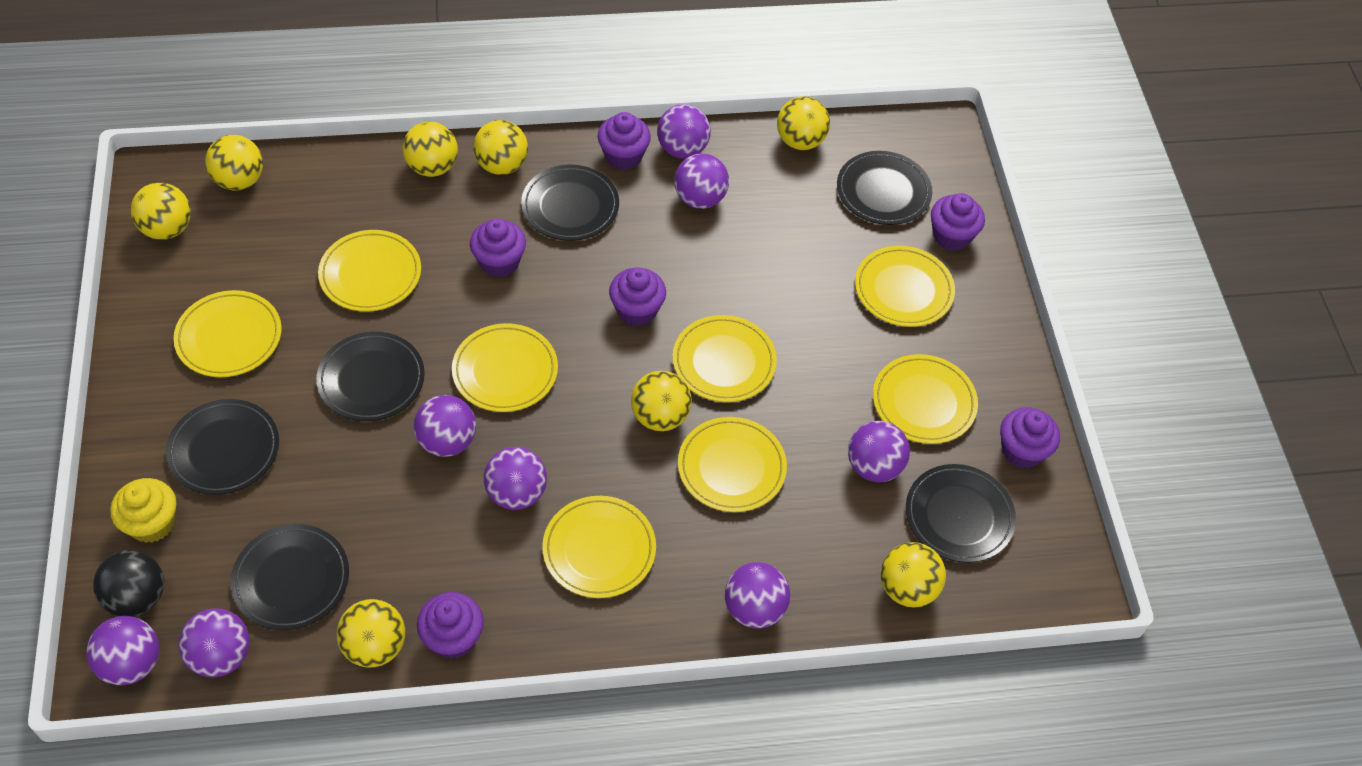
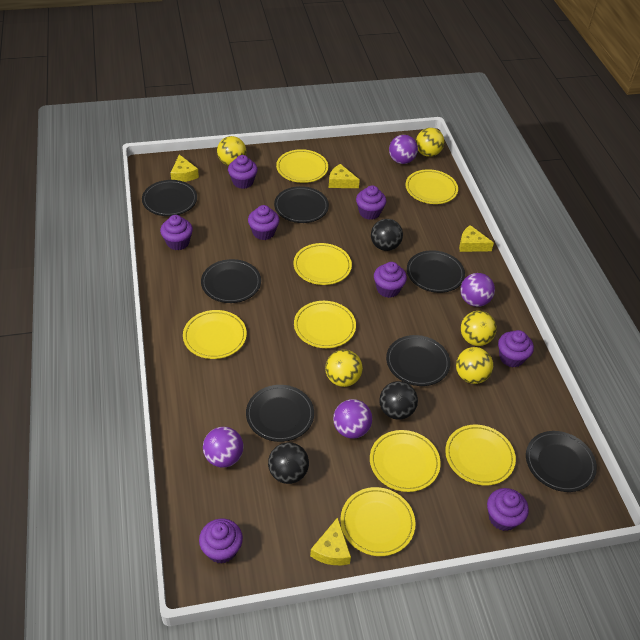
black ball: 1 -> 3
black plate: 6 -> 7
purple ball: 8 -> 4
purple cupcake: 6 -> 8
yellow ball: 8 -> 5
yellow cheese: 0 -> 4
yellow cupcake: 1 -> 0

